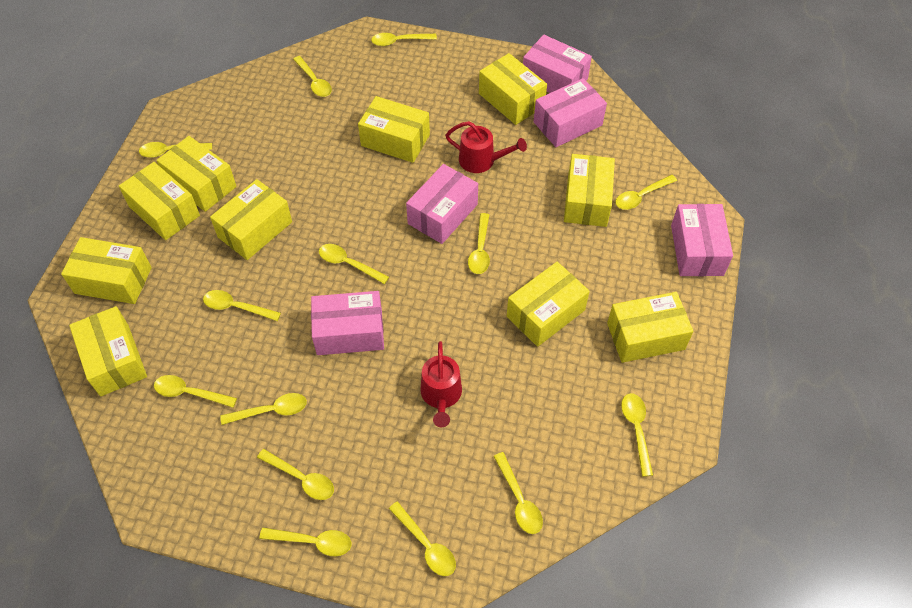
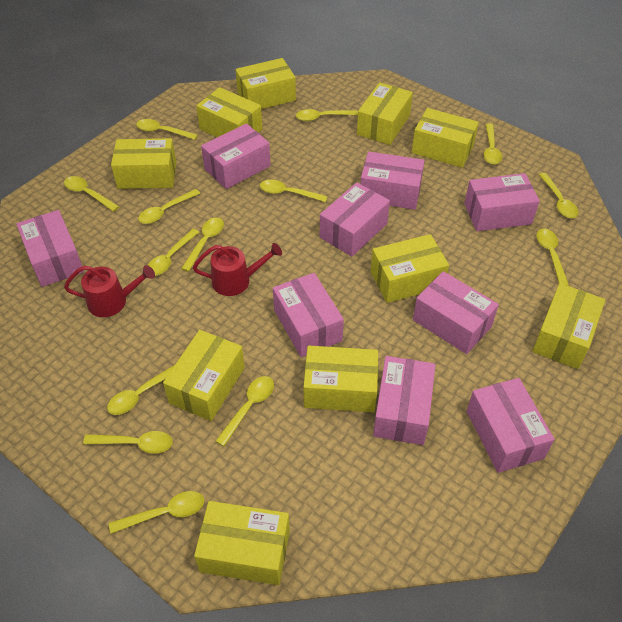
pink box: 5 -> 9

